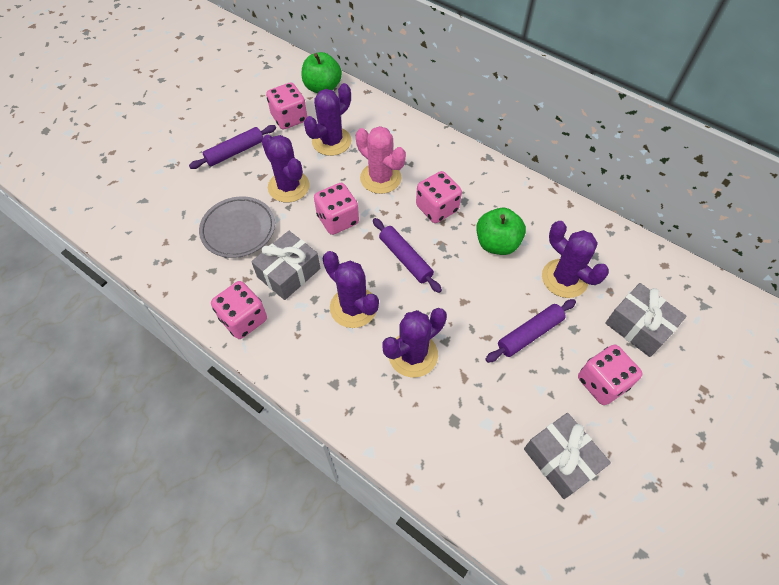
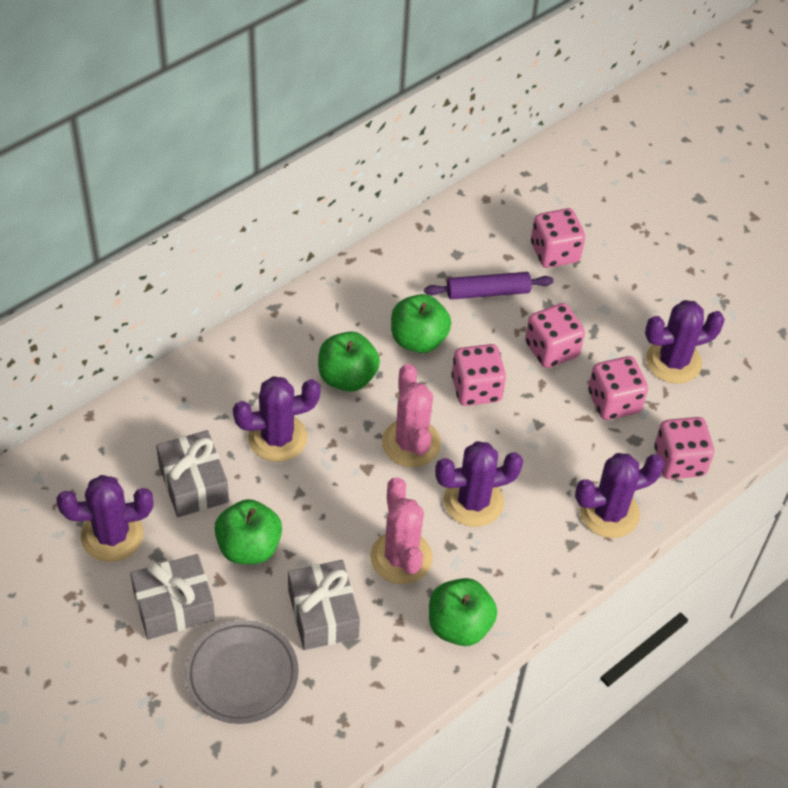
green apple: 2 -> 4
pink cactus: 1 -> 2
purple rolling pin: 3 -> 1

